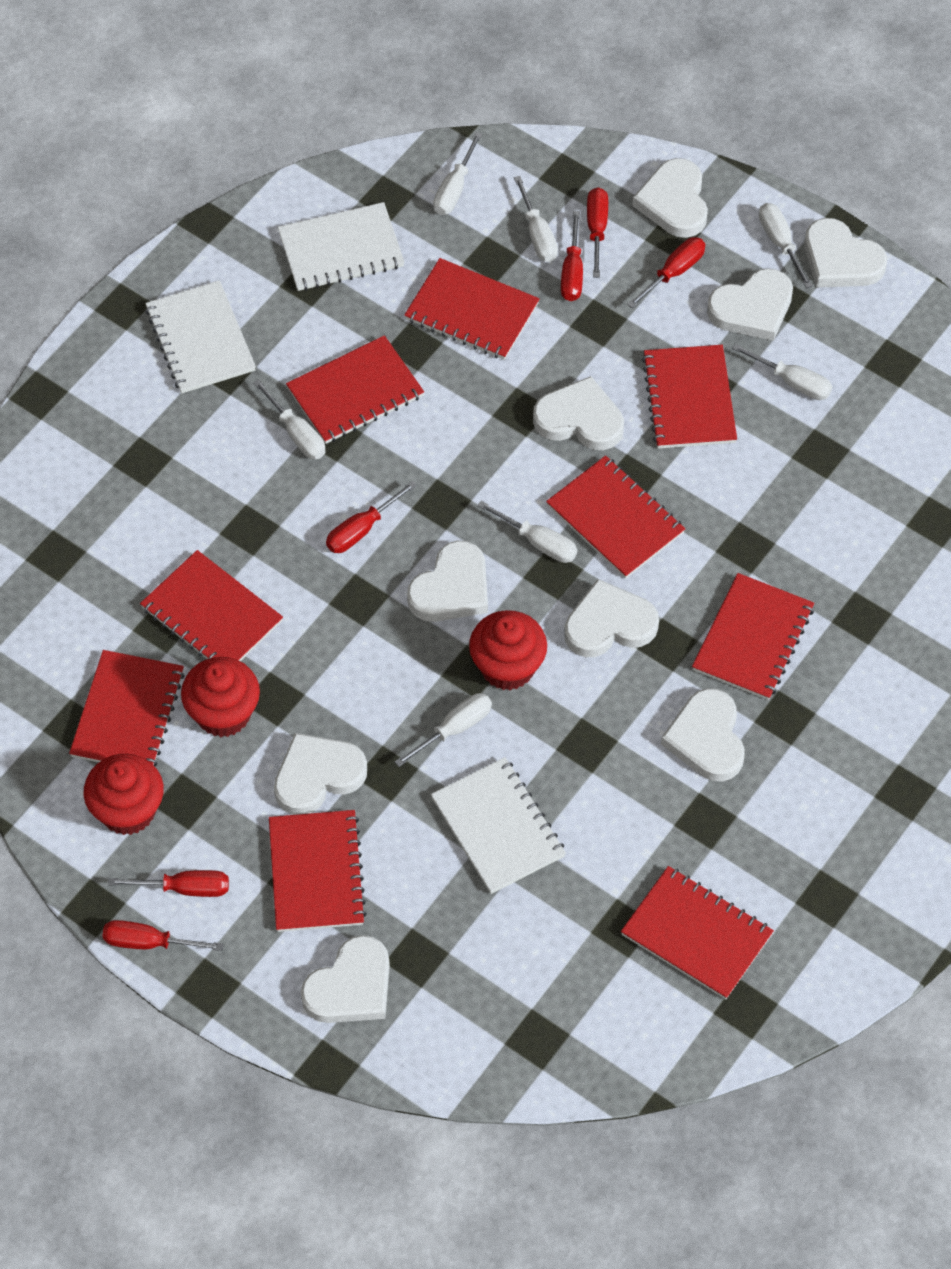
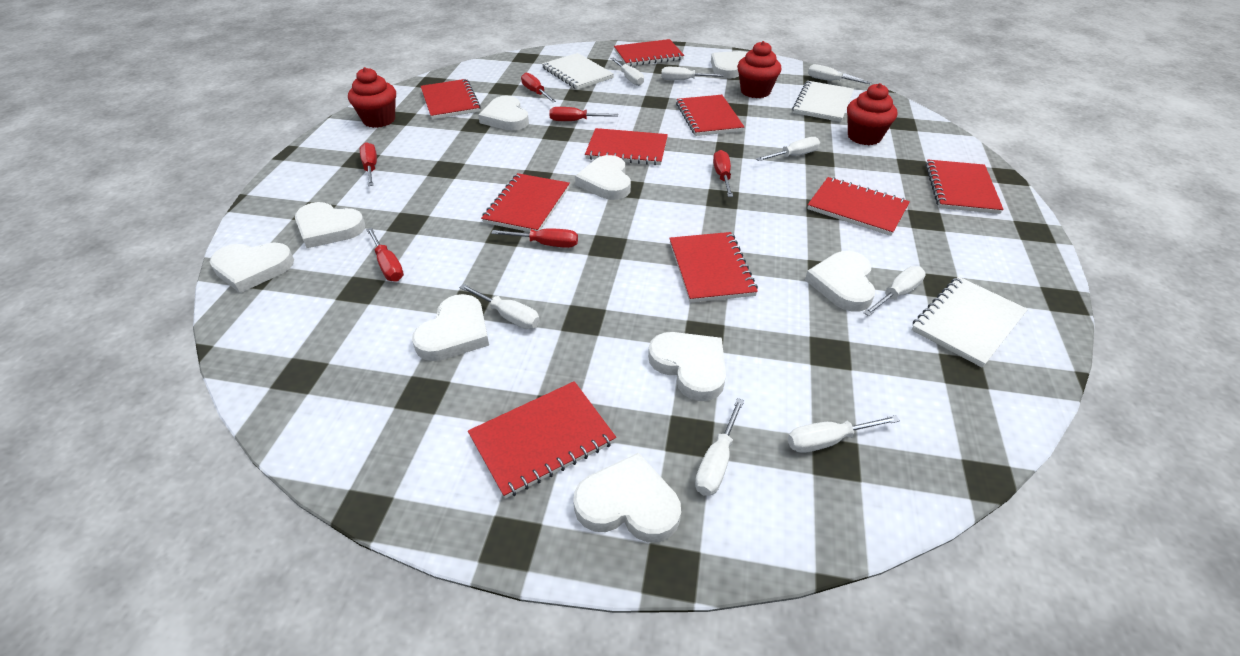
white screwdriver: 7 -> 8

